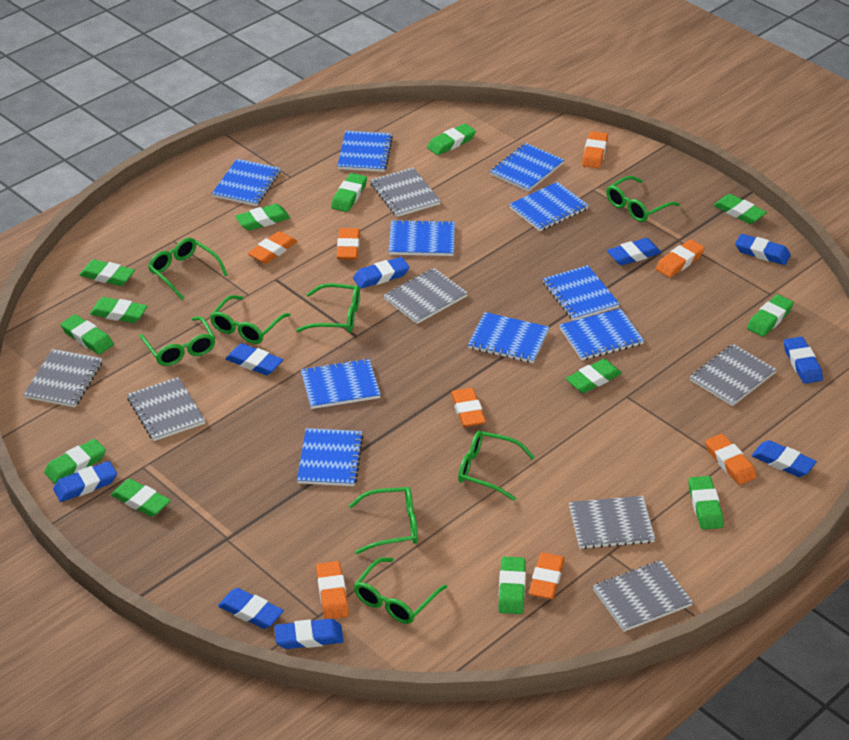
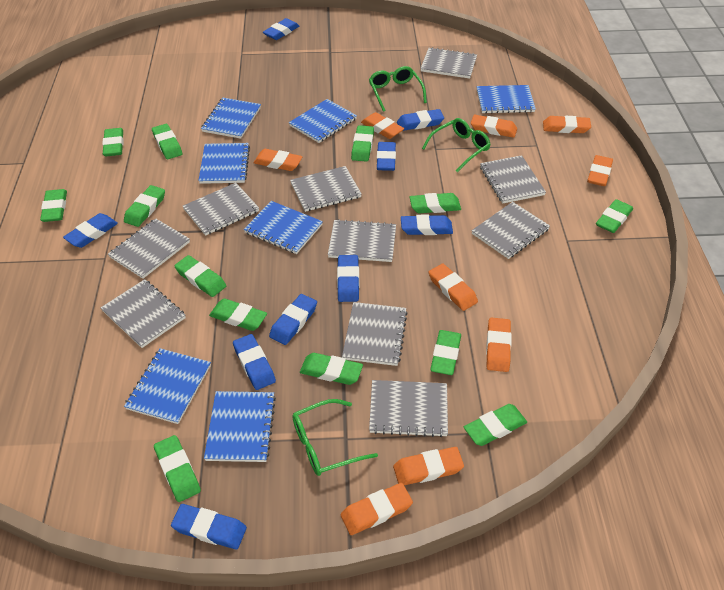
blue notebook: 10 -> 7
green glasses: 8 -> 3
grey notebook: 7 -> 10
orange eraser: 8 -> 9

